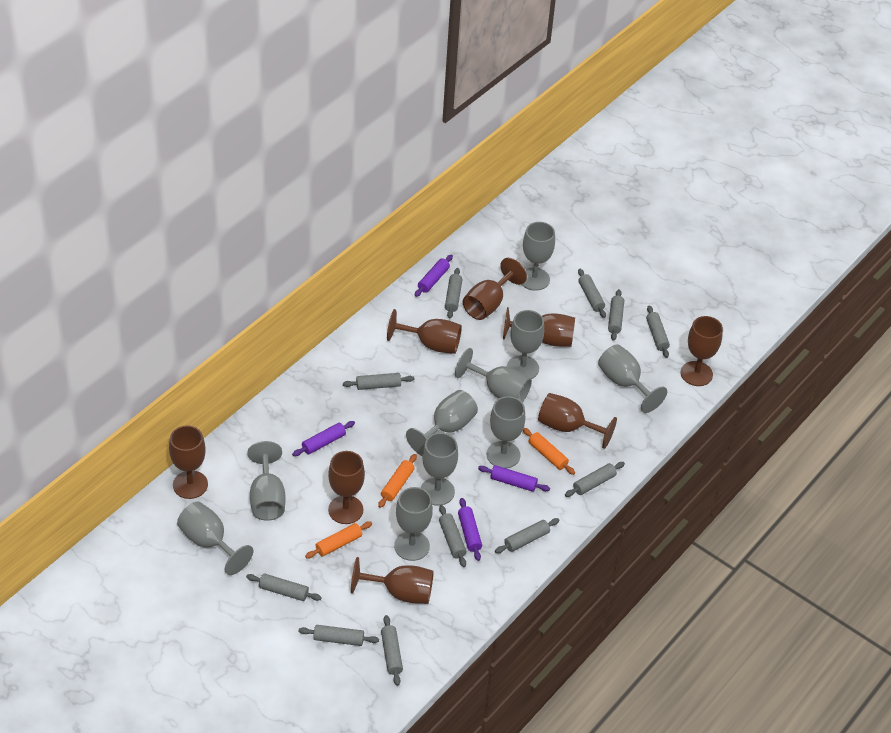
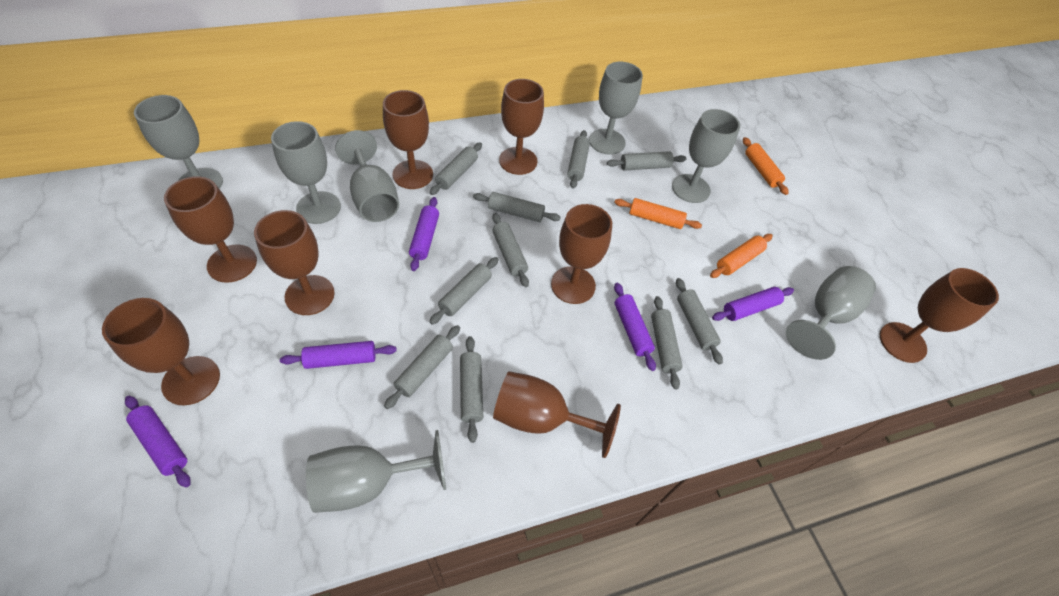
grey goblet: 10 -> 7
grey rolling pin: 11 -> 10
purple rolling pin: 4 -> 5

